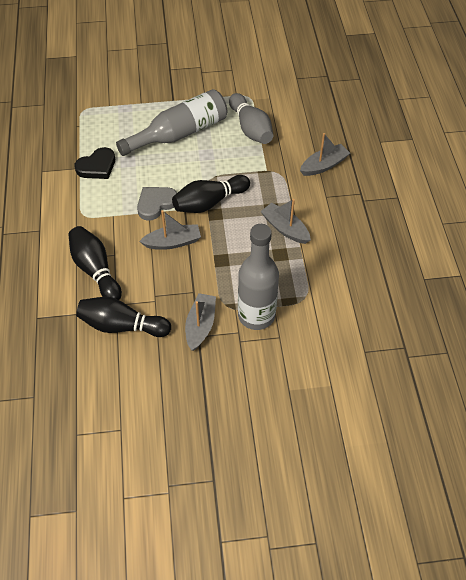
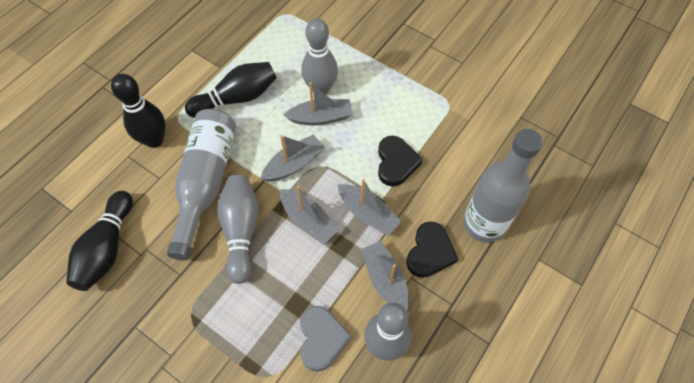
black heart: 1 -> 2
grey boat: 4 -> 5
grey bowling pin: 1 -> 3

